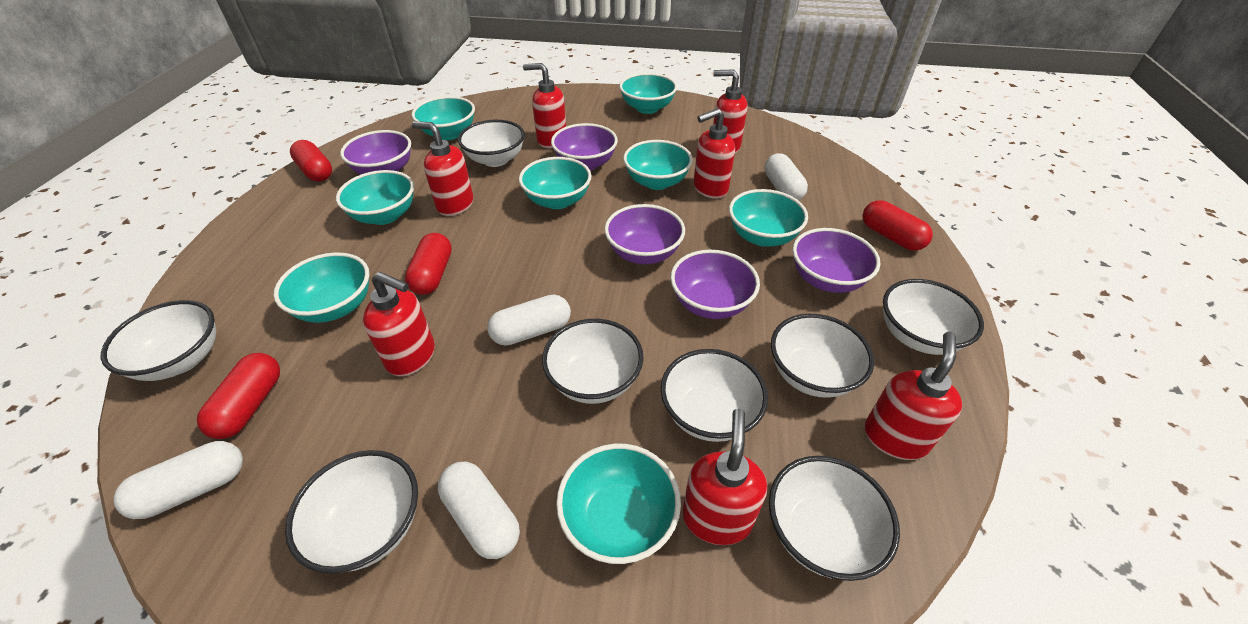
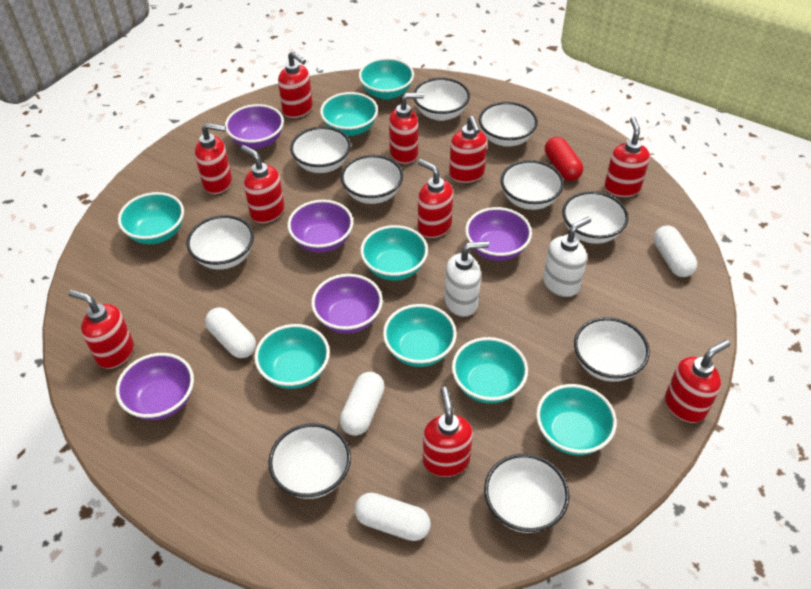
red capsule: 4 -> 1
red soap dispenser: 7 -> 10
white bowl: 8 -> 10
white soap dispenser: 0 -> 2

